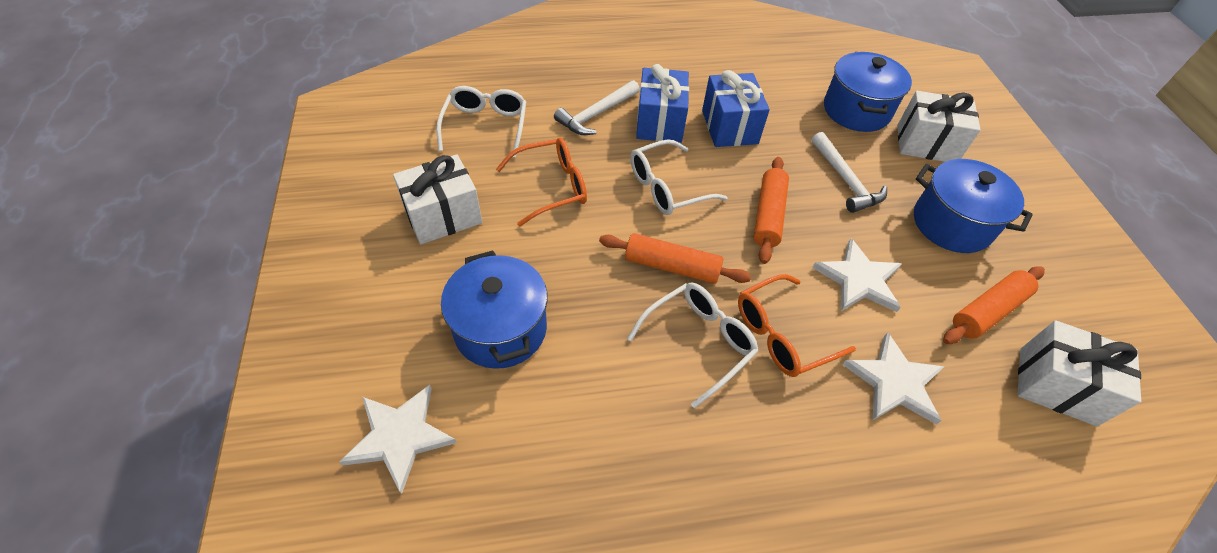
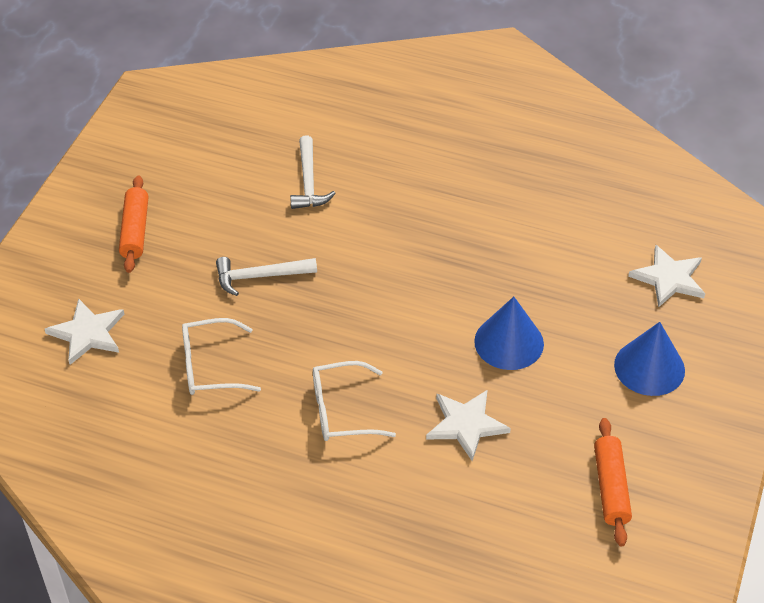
blue cone: 0 -> 2
blue gift: 2 -> 0
blue pot: 3 -> 0
orange glasses: 2 -> 0
orange rolling pin: 3 -> 2
white gift: 3 -> 0
white glasses: 3 -> 2

